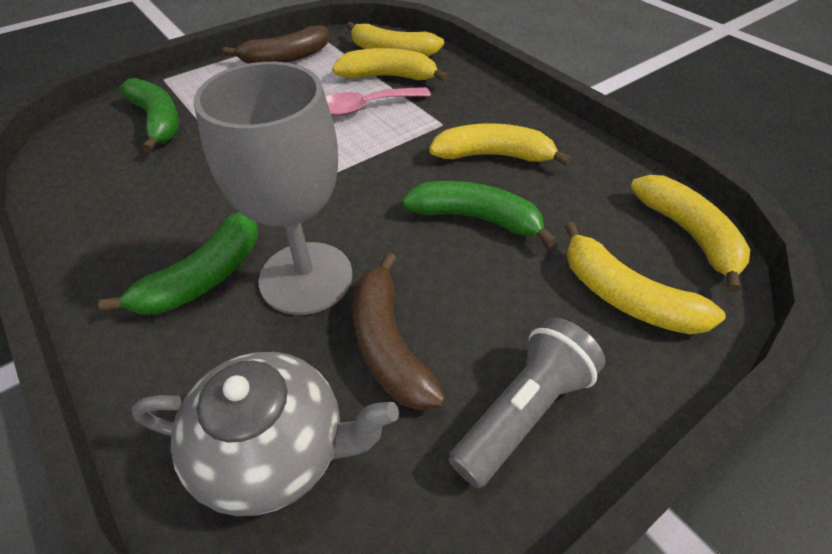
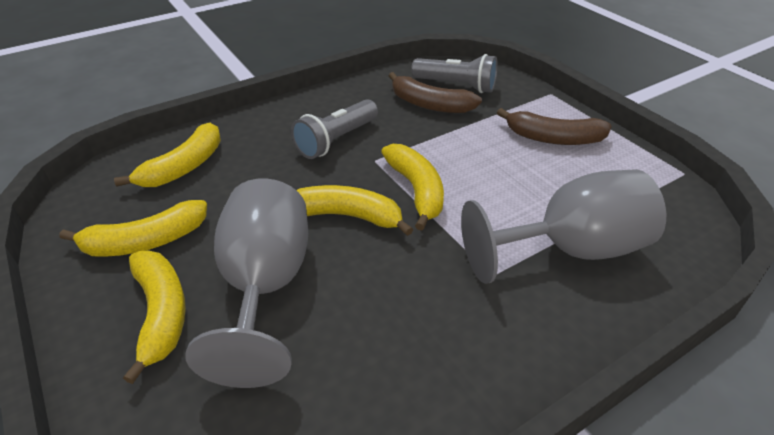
green banana: 3 -> 0
grey flashlight: 1 -> 2
grey goblet: 1 -> 2
grey teapot: 1 -> 0
pink spoon: 1 -> 0

